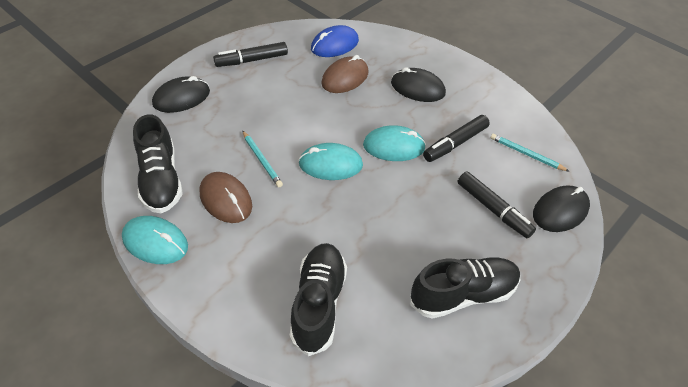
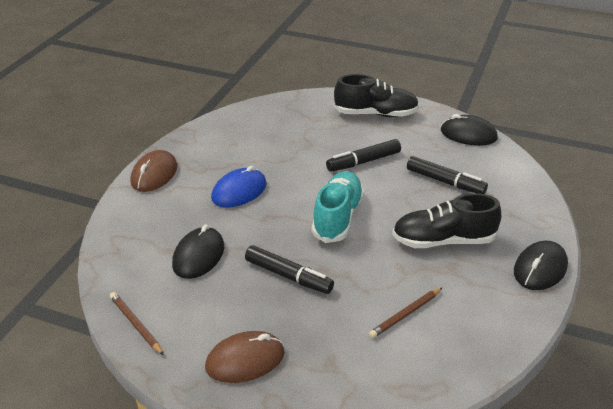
black shoe: 3 -> 2
brown pencil: 0 -> 2
turquoise mouse: 3 -> 0
turquoise pencil: 2 -> 0
turquoise shoe: 0 -> 1

